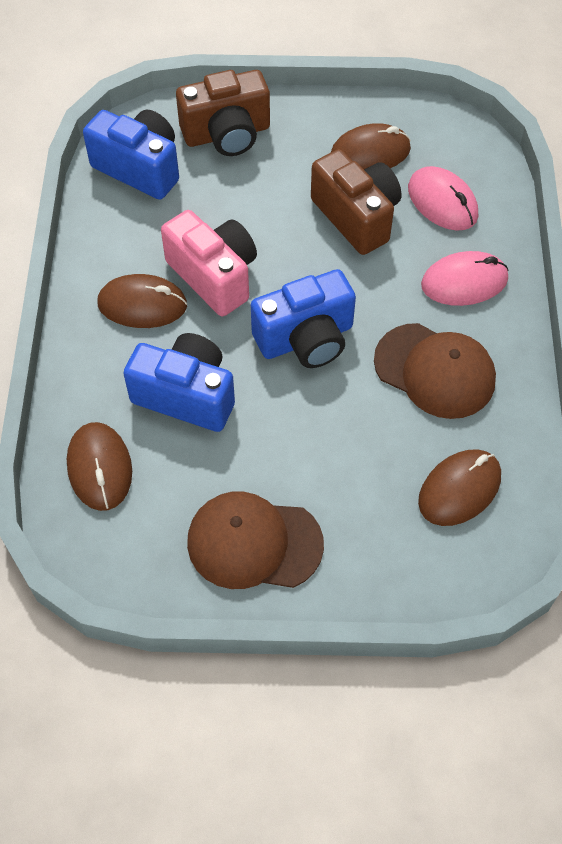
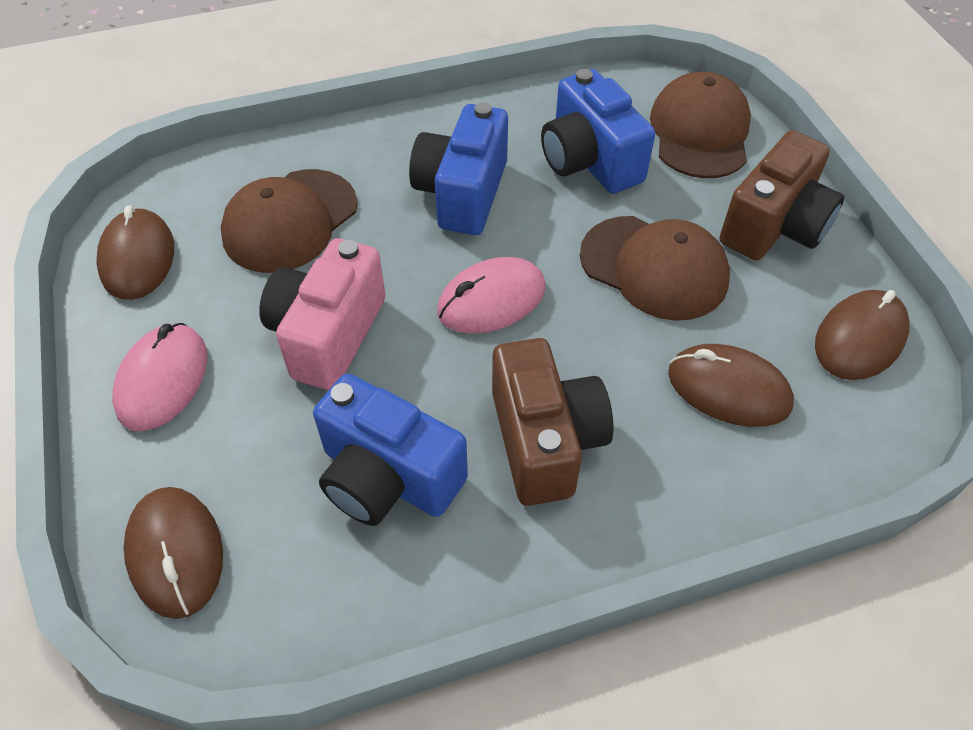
brown cap: 2 -> 3

